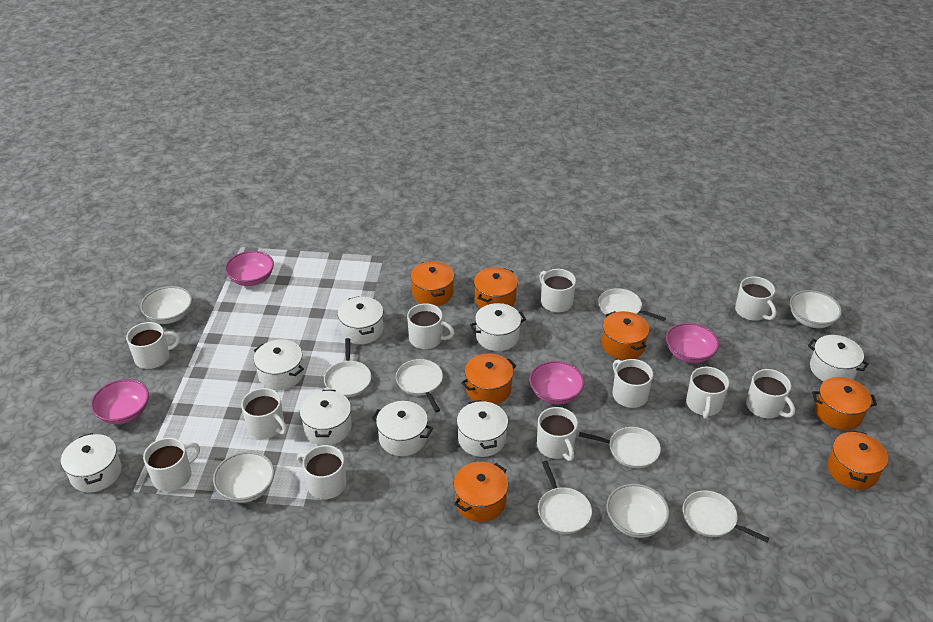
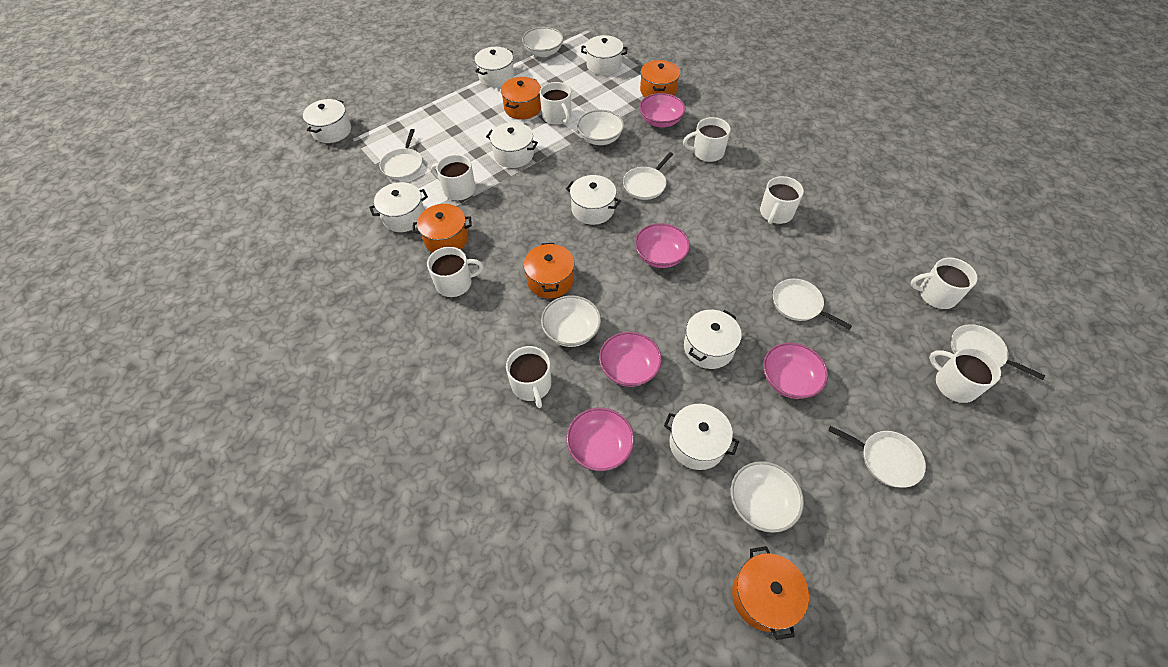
orange pot: 7 -> 5
pink bowl: 4 -> 5
white mug: 11 -> 8
white pan: 6 -> 5

